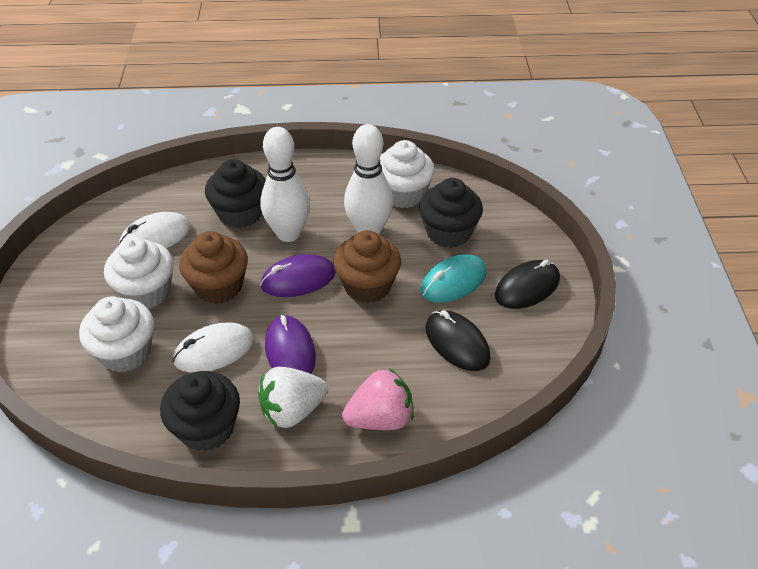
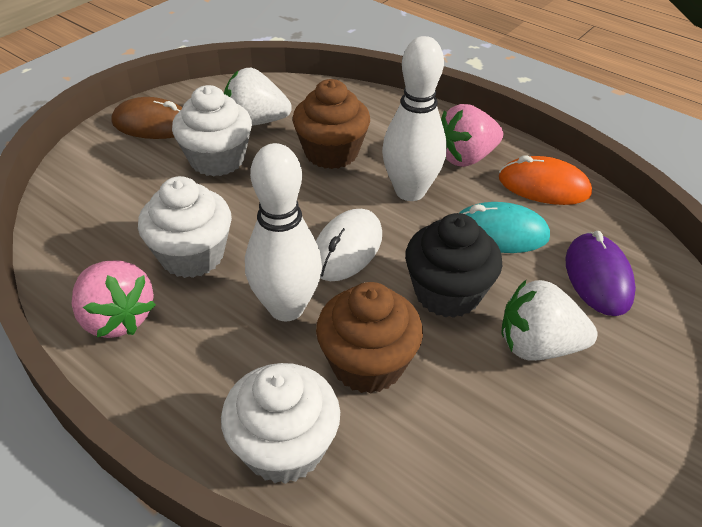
black cupcake: 3 -> 1
black mouse: 2 -> 0
brown mouse: 0 -> 1
orange mouse: 0 -> 1
pink strawberry: 1 -> 2
purple mouse: 2 -> 1
white mouse: 2 -> 1
white strawberry: 1 -> 2

